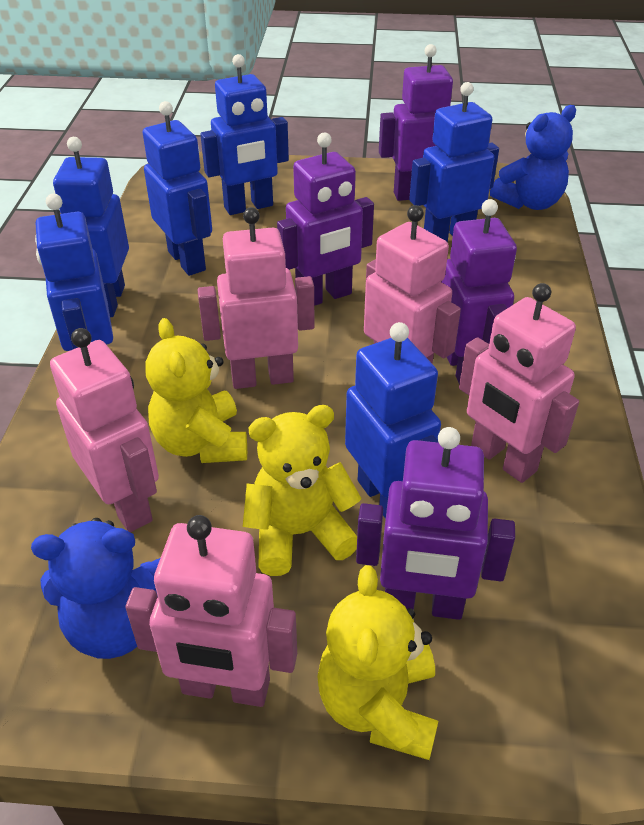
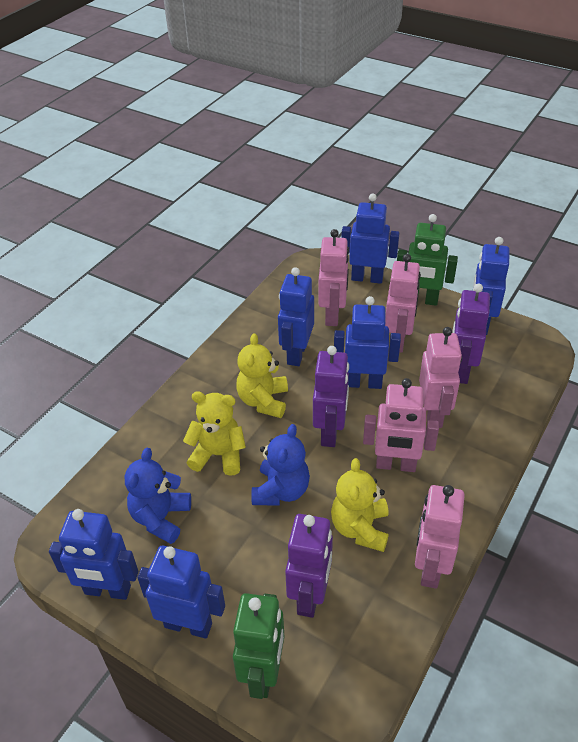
green robot: 0 -> 2
purple robot: 4 -> 3

